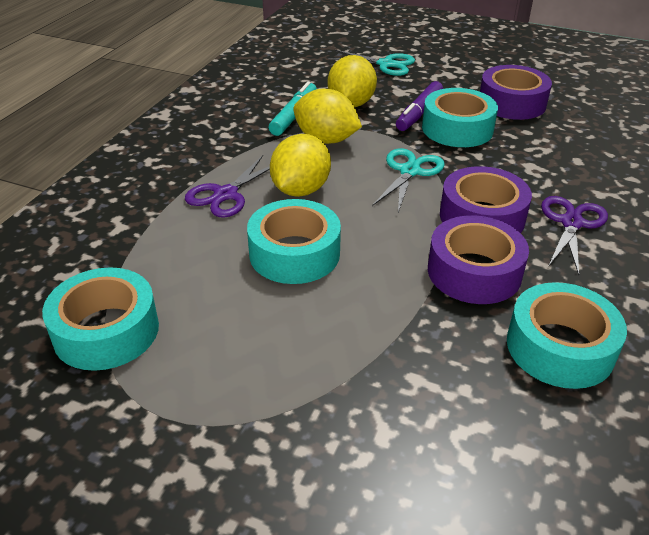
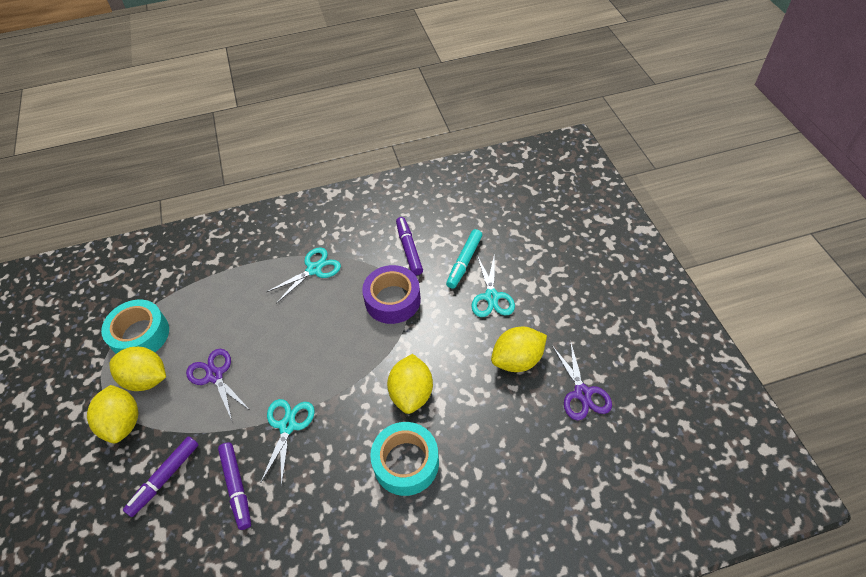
purple marker: 1 -> 3
purple tape: 3 -> 1
turquoise scissors: 2 -> 3
turquoise tape: 4 -> 2
yellow lemon: 3 -> 4

